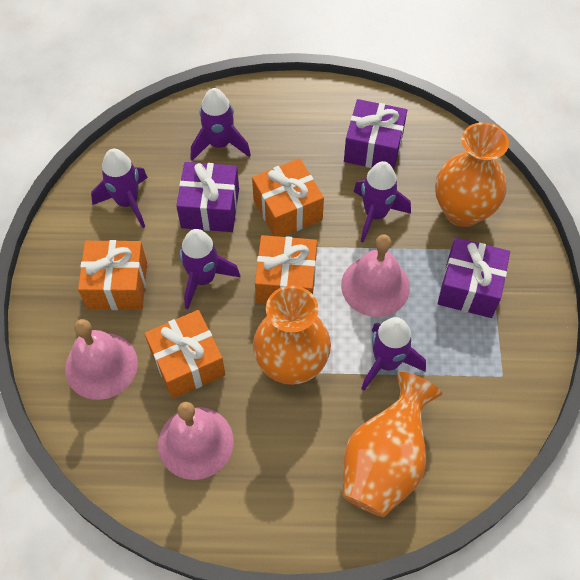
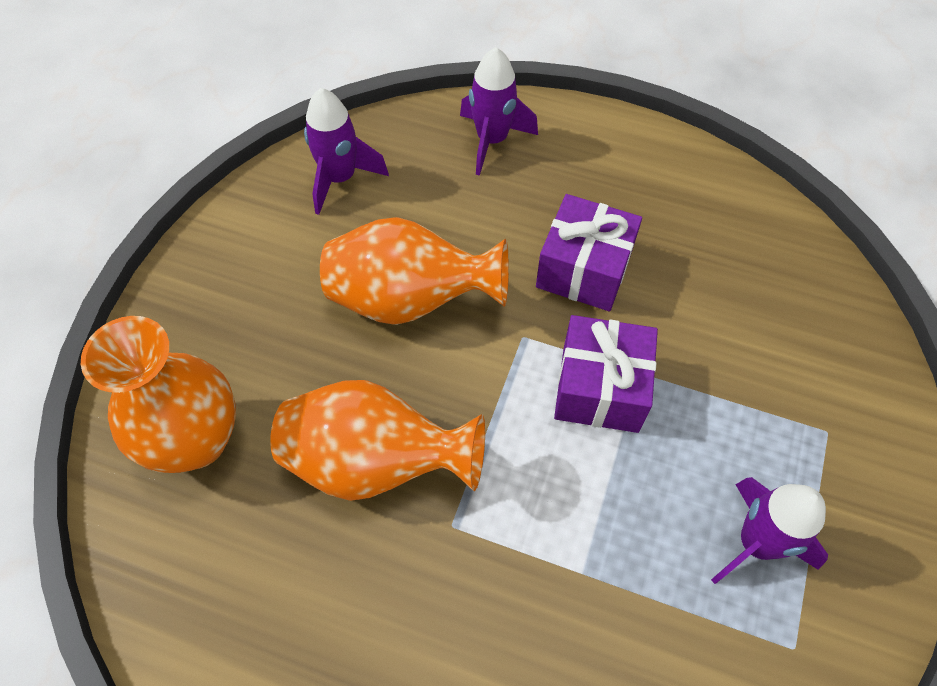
orange gift: 4 -> 0
pink bell: 3 -> 0
purple gift: 3 -> 2
purple rocket: 5 -> 3

